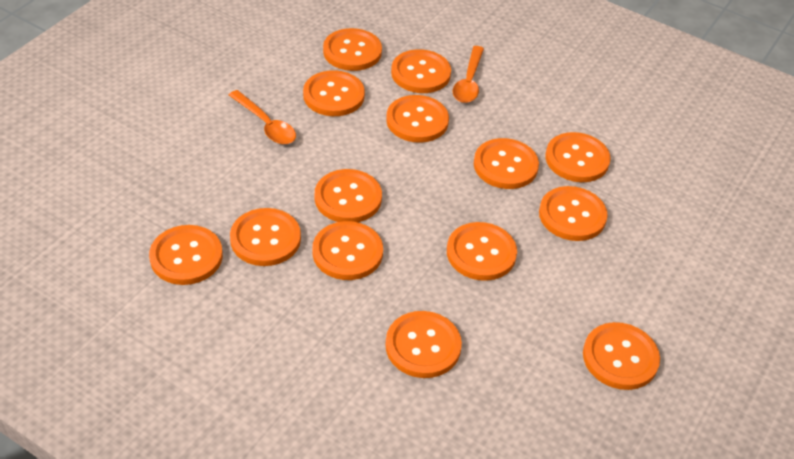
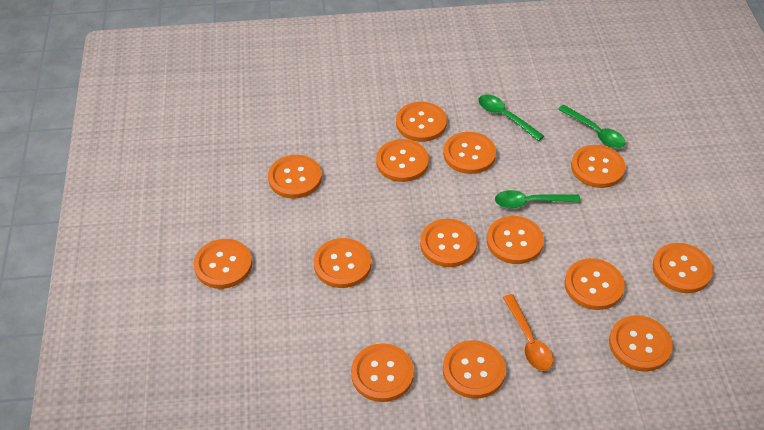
green spoon: 0 -> 3
orange spoon: 2 -> 1

